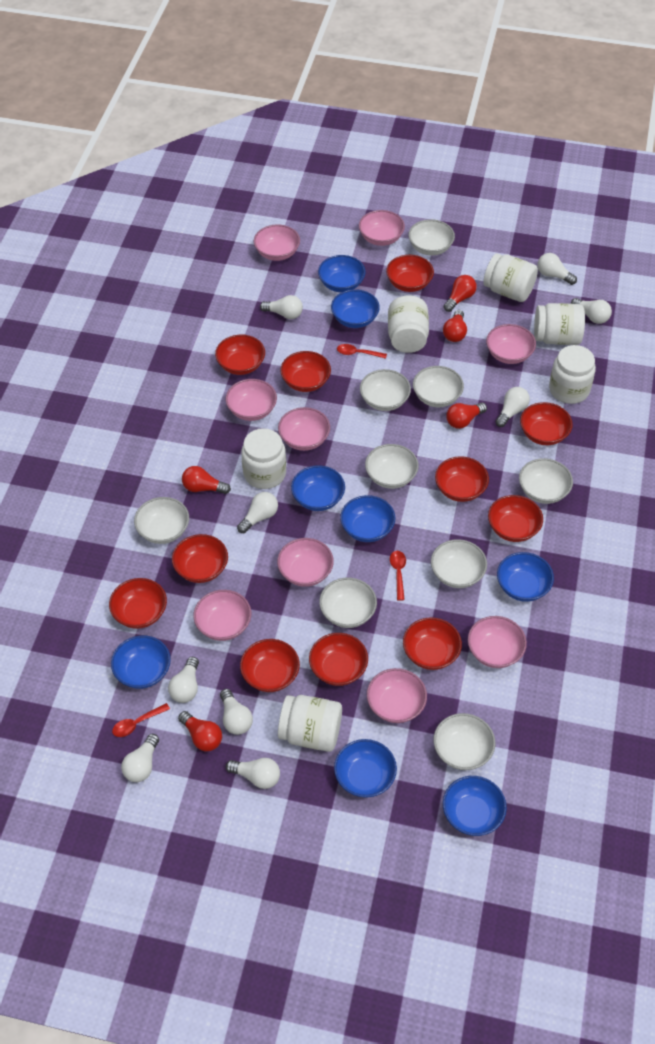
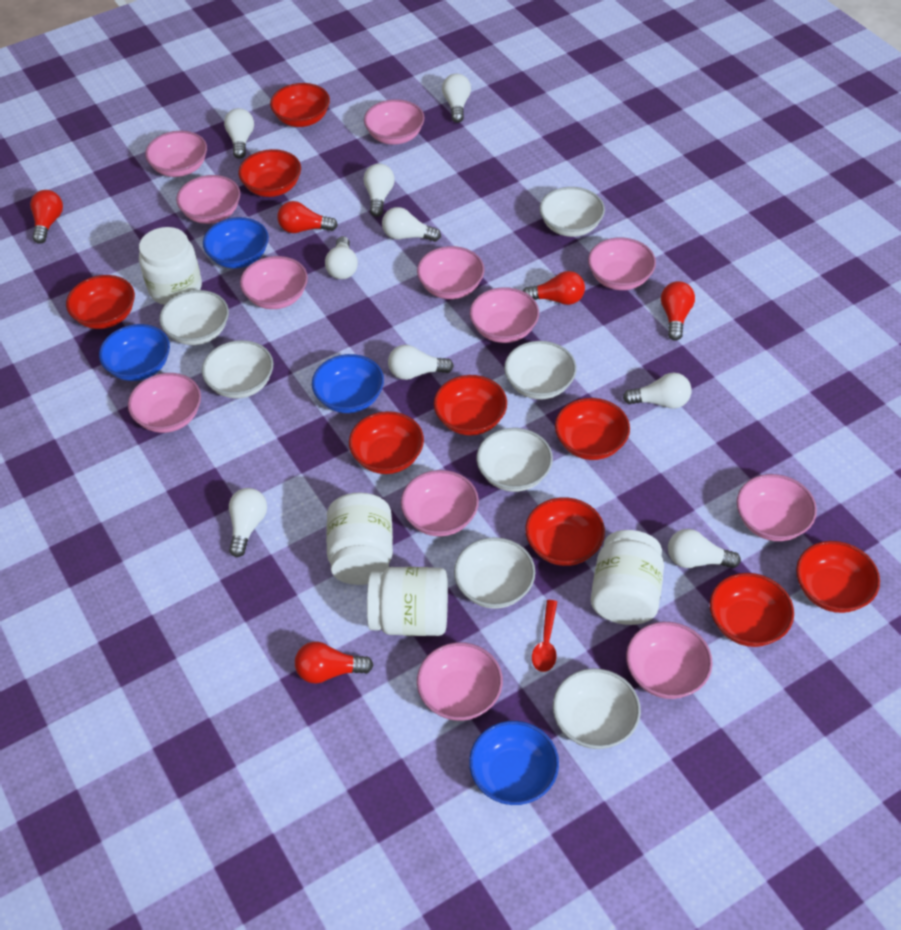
blue bowl: 8 -> 4
pink bowl: 9 -> 12
red bowl: 11 -> 9
red spoon: 3 -> 1
white bowl: 9 -> 7
white jar: 6 -> 4

